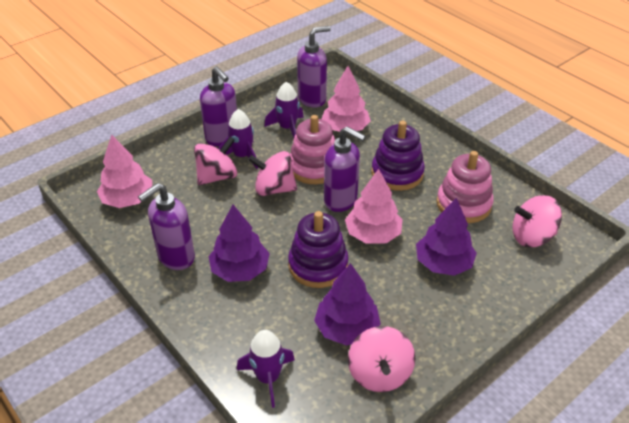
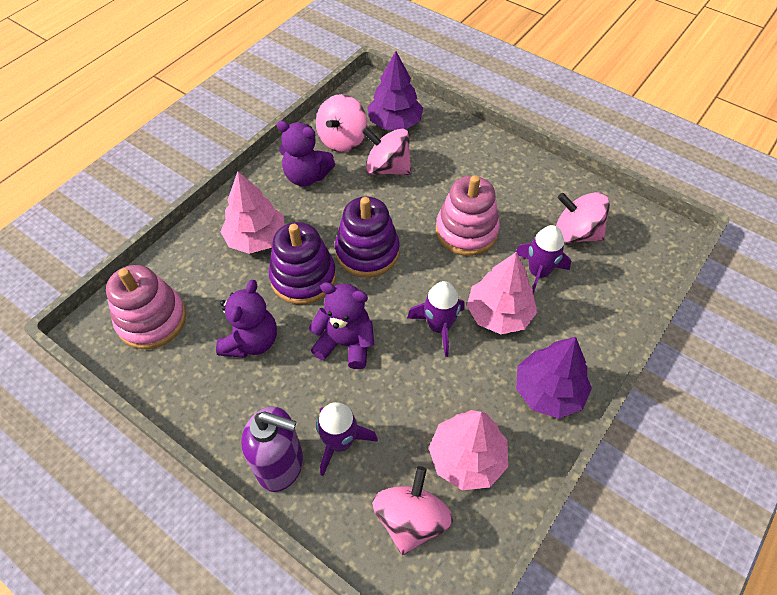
purple soap dispenser: 4 -> 1
purple teddy bear: 0 -> 3
purple tree: 3 -> 2

